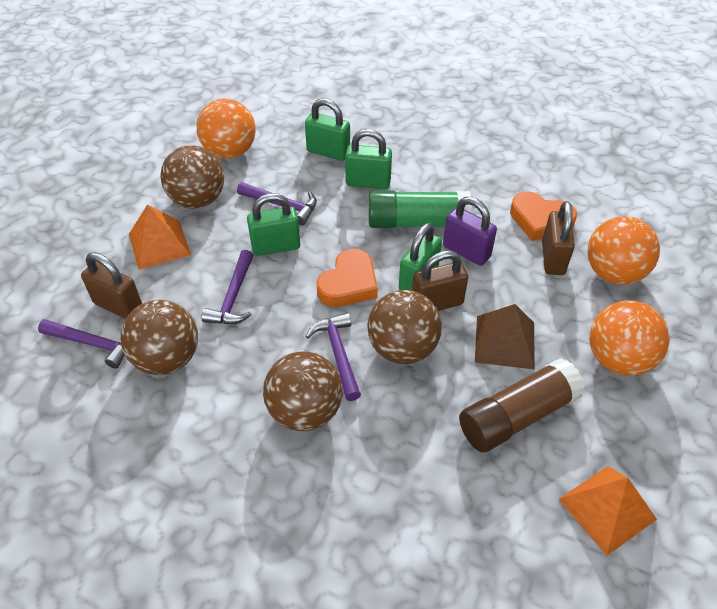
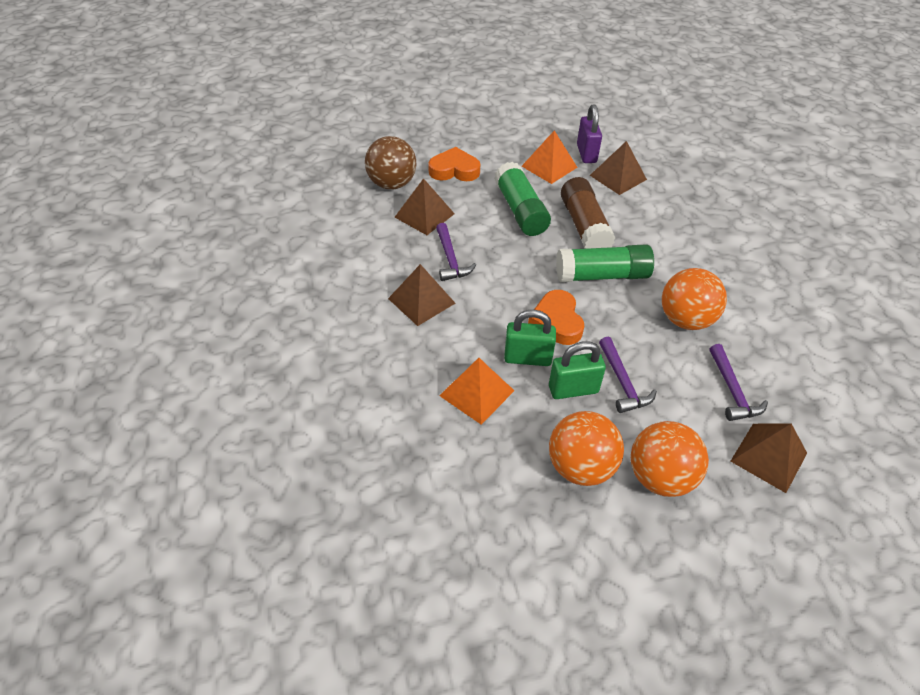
brown ball: 4 -> 1
brown padlock: 3 -> 0
brown pyramid: 1 -> 4
green glue stick: 1 -> 2
green padlock: 4 -> 2
purple hammer: 4 -> 3

